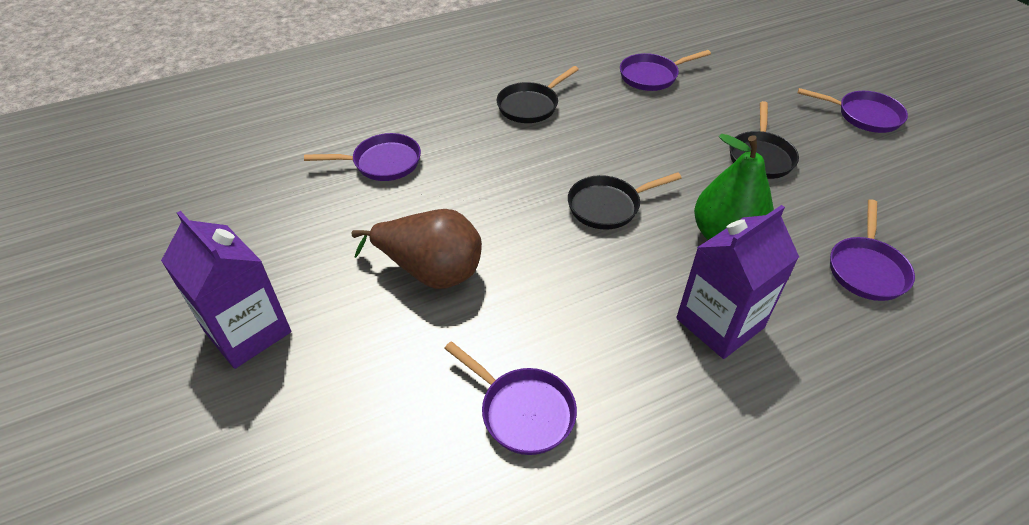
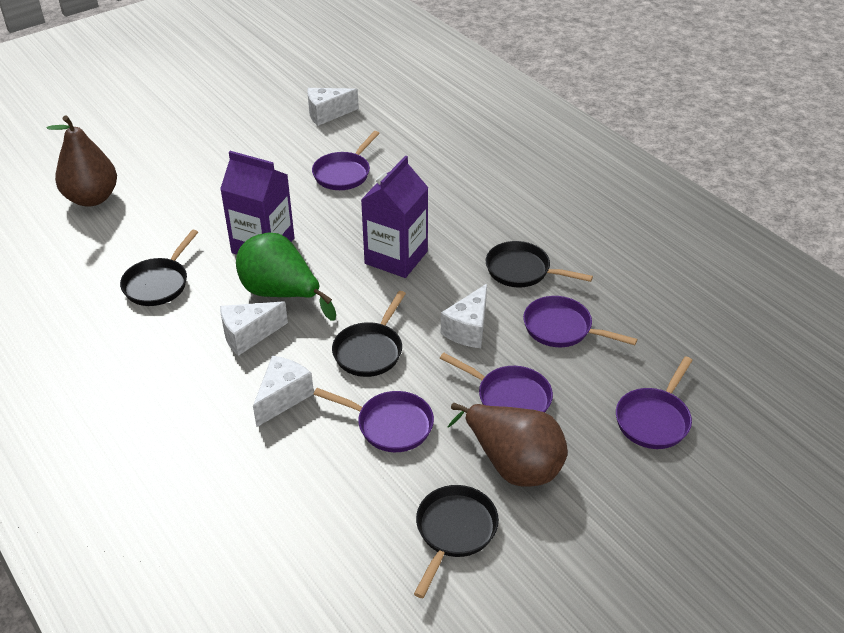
black pan: 3 -> 4
brown pear: 1 -> 2
white cheese: 0 -> 4

